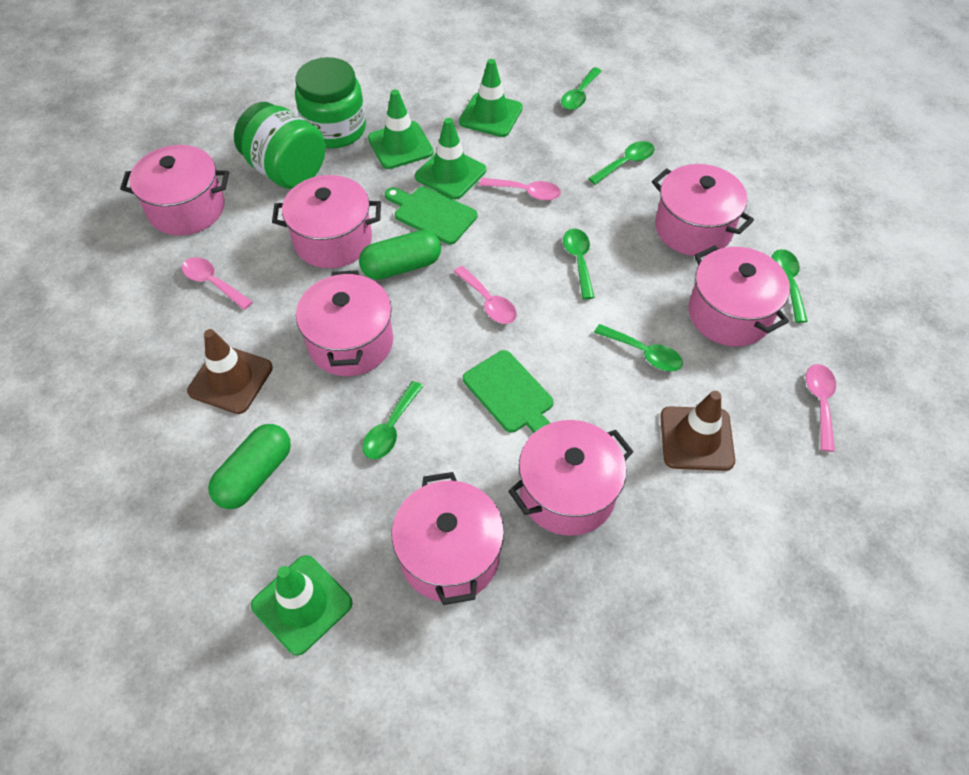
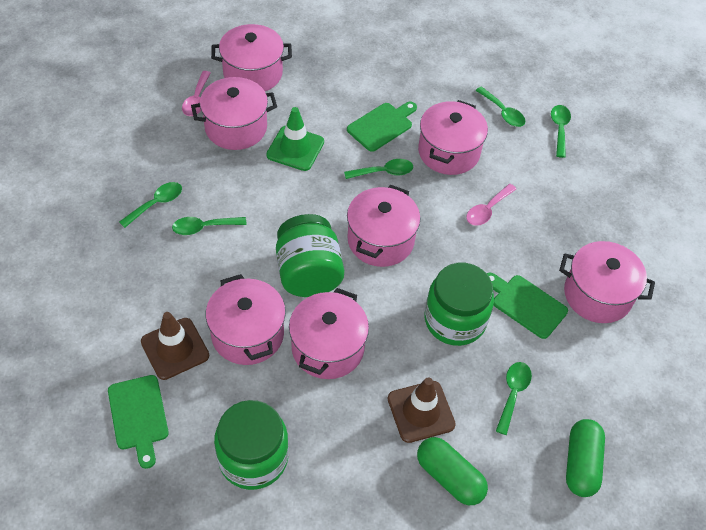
green cutting board: 2 -> 3
green jar: 2 -> 3
green traffic cone: 4 -> 1
pink spoon: 4 -> 2

